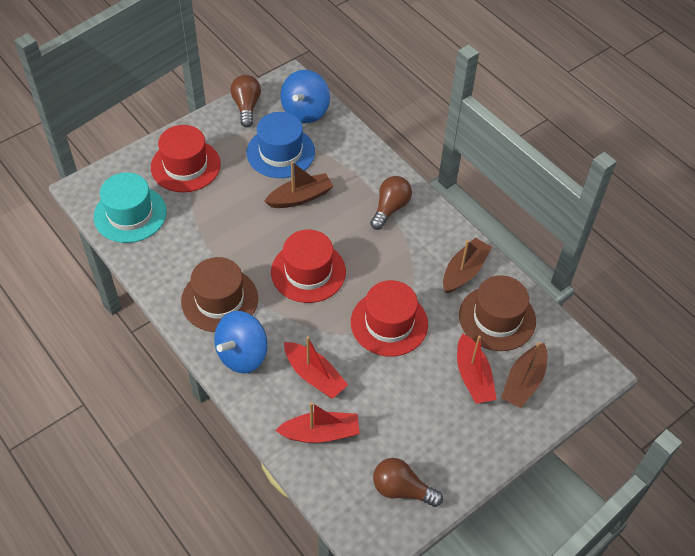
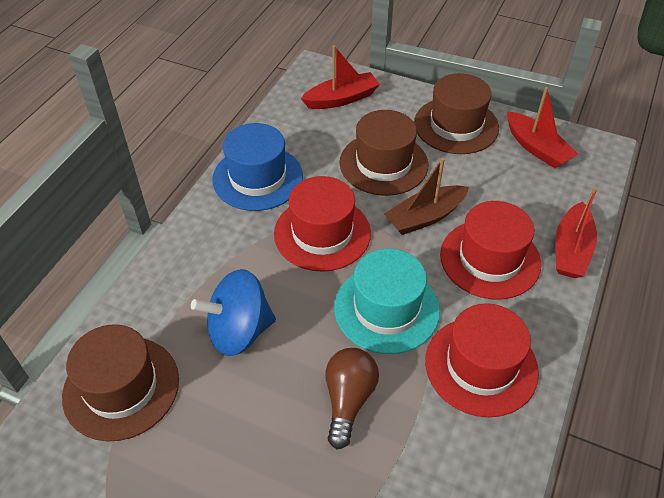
blue spinning top: 2 -> 1
brown boat: 3 -> 1
brown hat: 2 -> 3
brown light bulb: 3 -> 1

